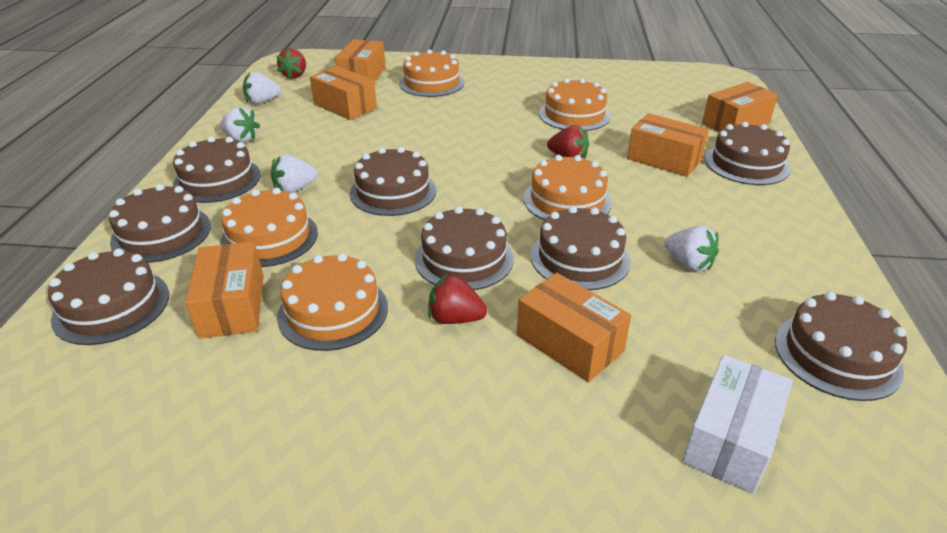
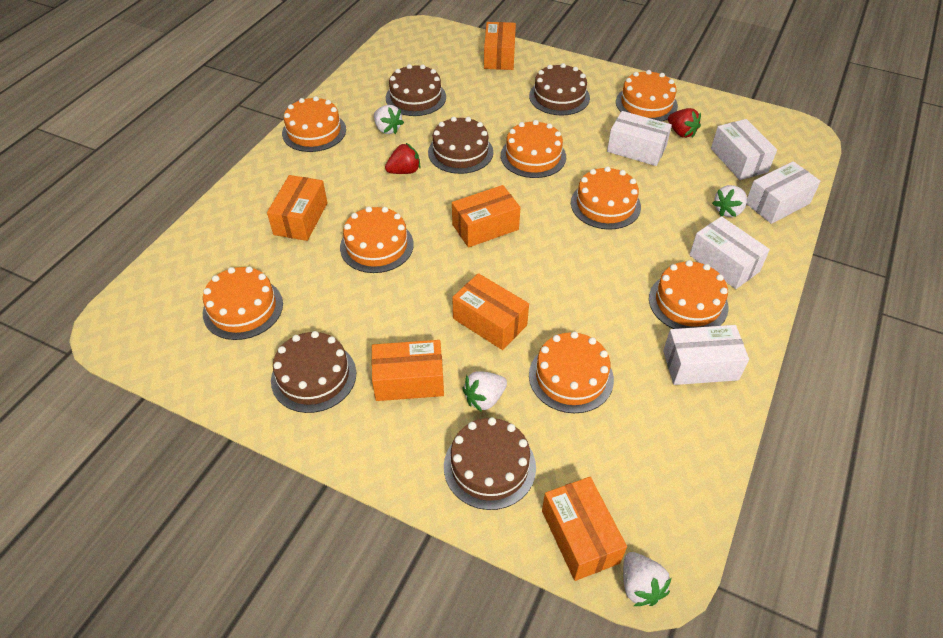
brown cake: 8 -> 5
orange cake: 5 -> 8
red strawberry: 3 -> 2
white box: 1 -> 5

